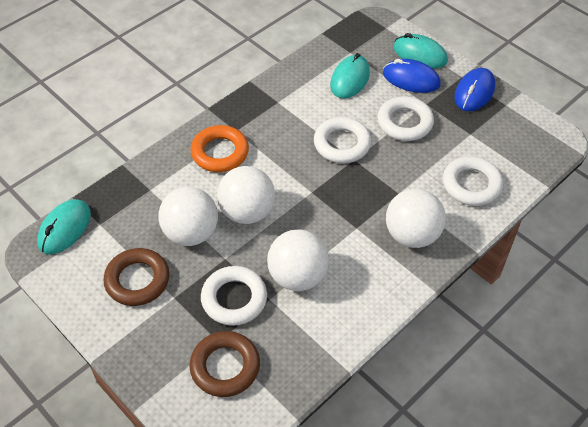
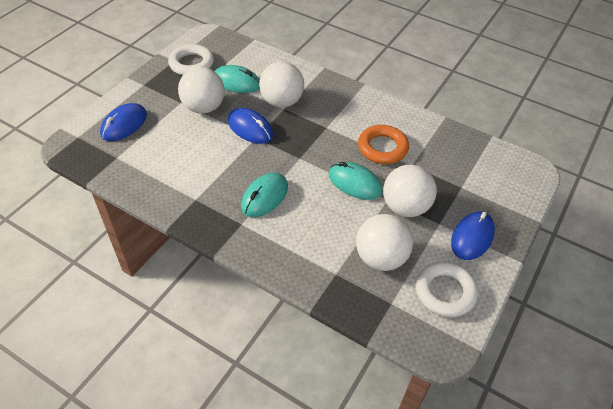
blue mouse: 2 -> 3
brown ring: 2 -> 0
white ring: 4 -> 2

